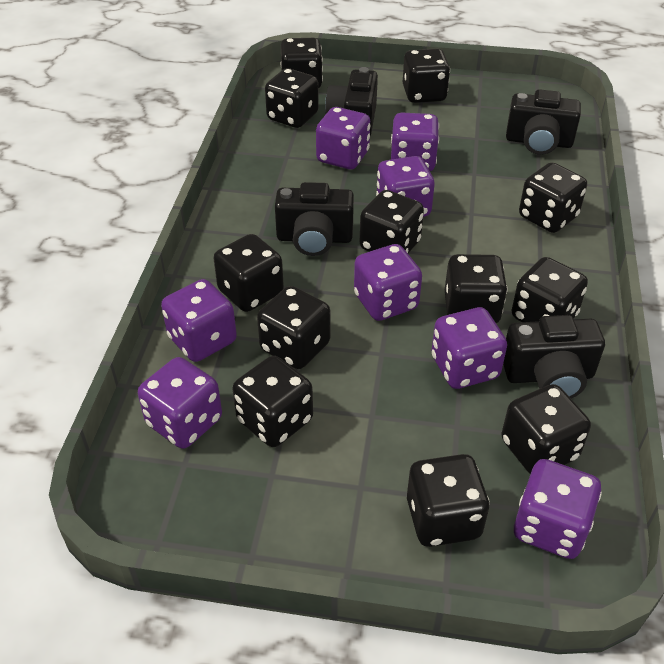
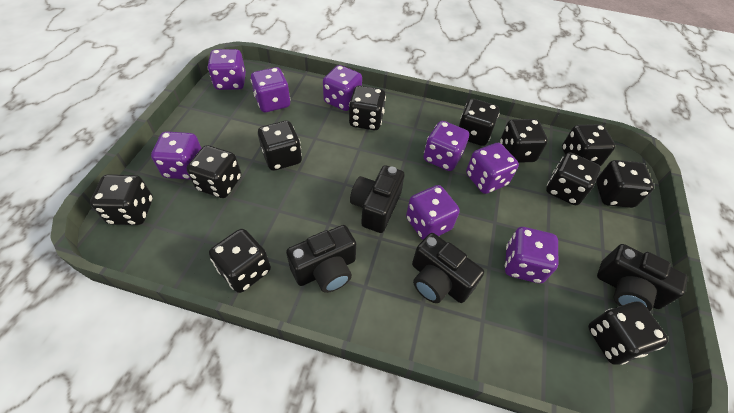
black dice: 12 -> 11

